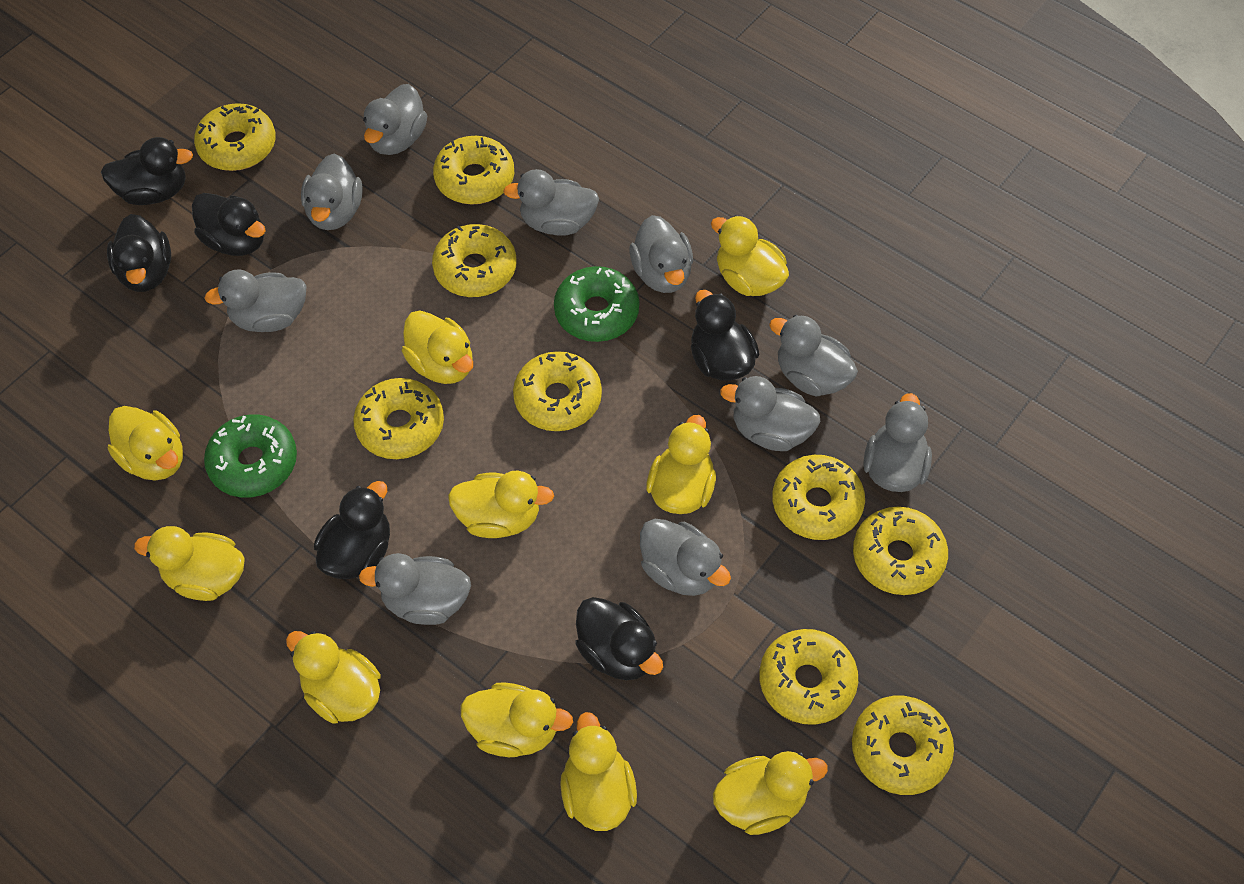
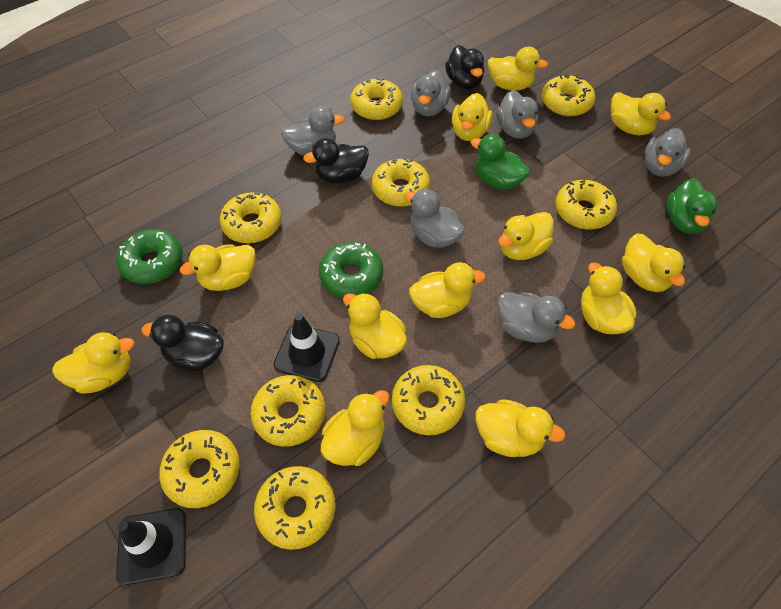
black duck: 6 -> 3
black traffic cone: 0 -> 2
green duck: 0 -> 2
grey duck: 10 -> 6
yellow duck: 10 -> 12

